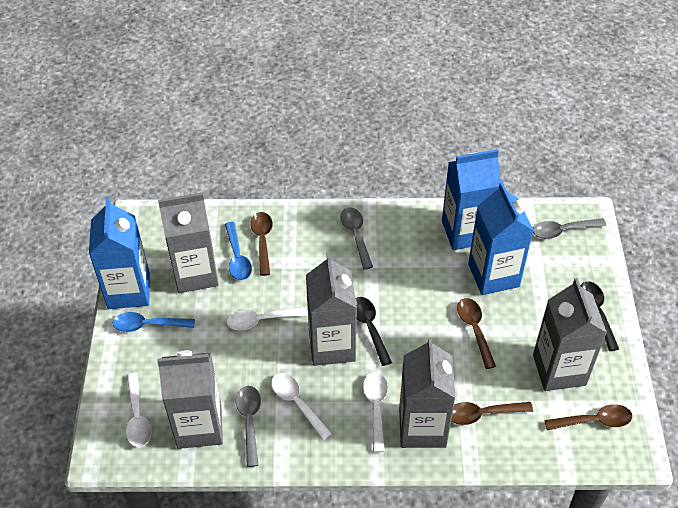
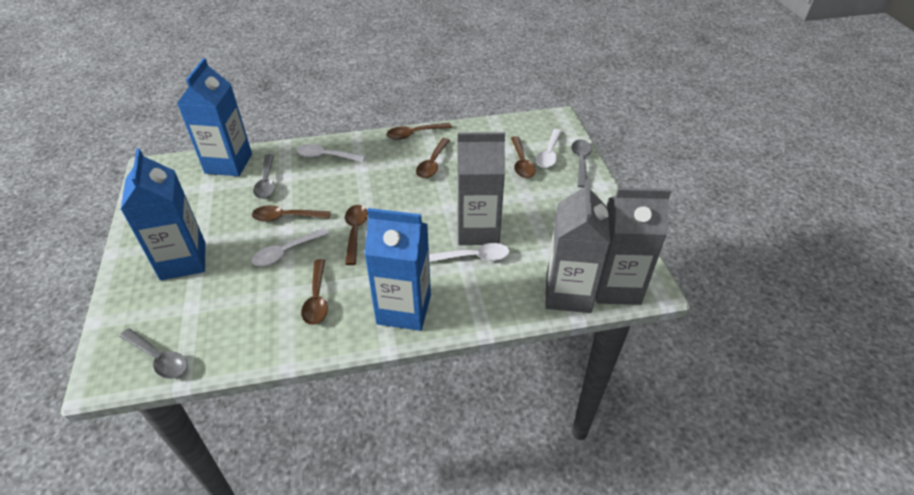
black spoon: 2 -> 0
blue spoon: 2 -> 0
brown spoon: 4 -> 6
grey carton: 5 -> 3

